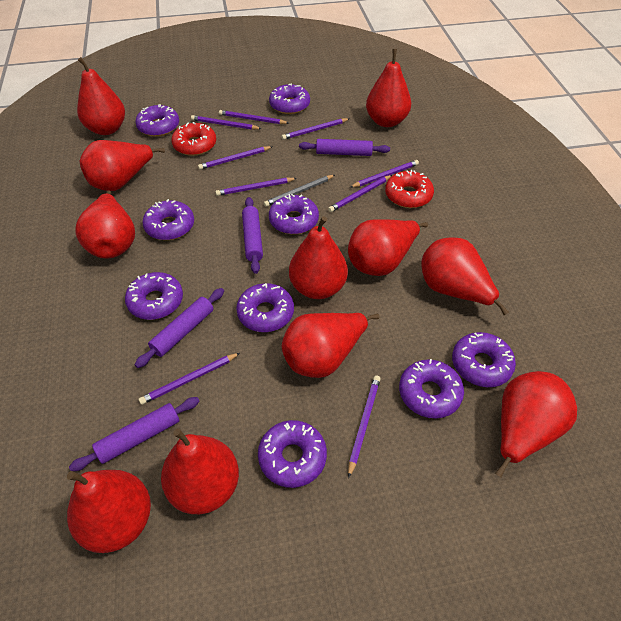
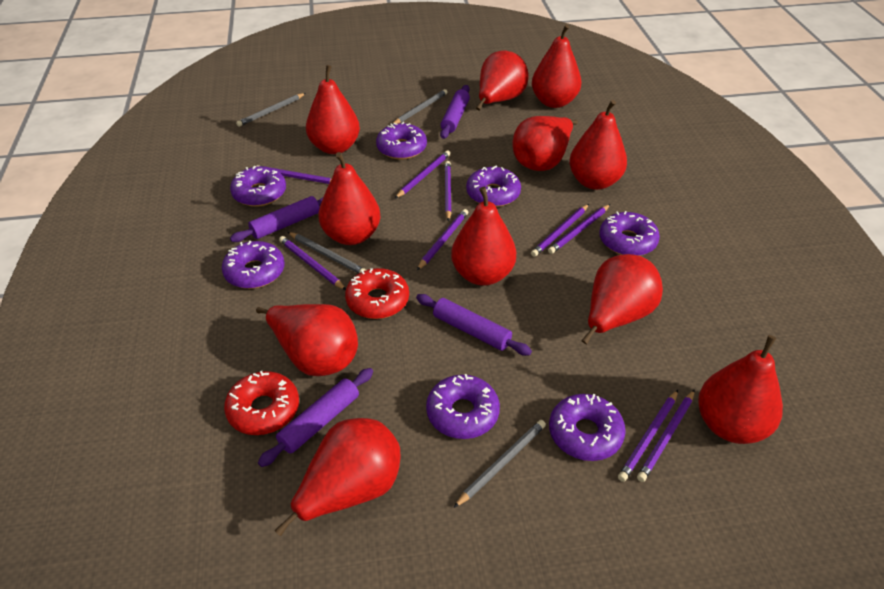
grey pencil: 1 -> 4
purple donut: 9 -> 7

